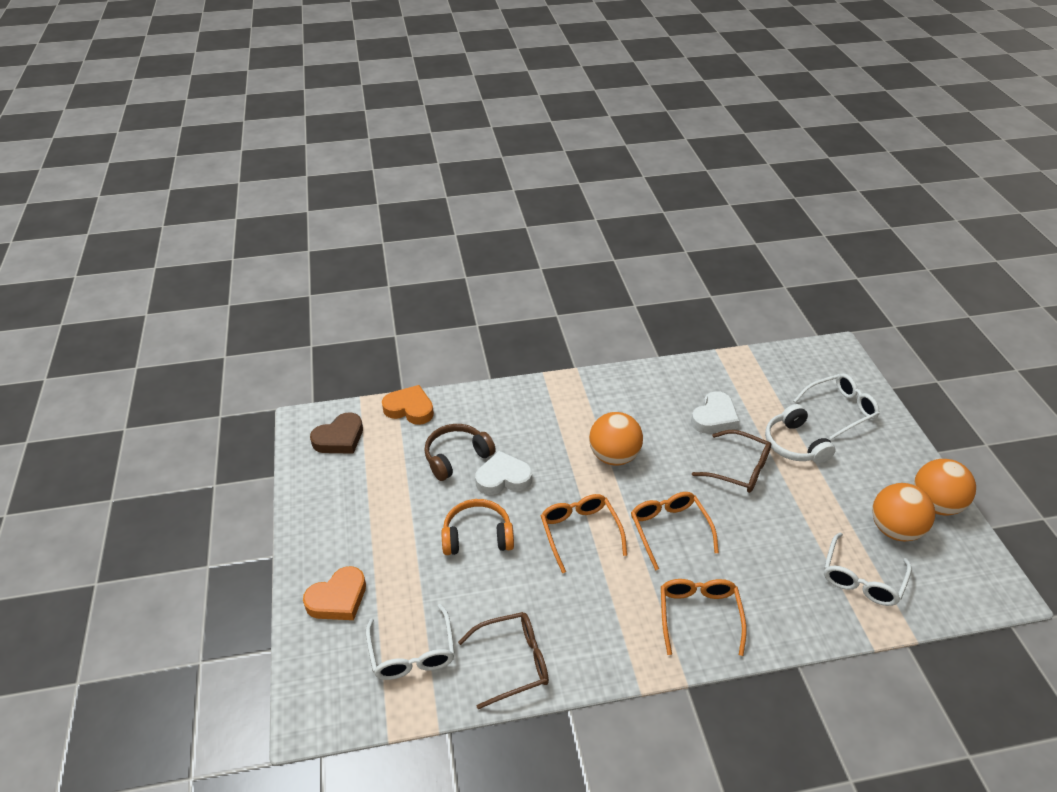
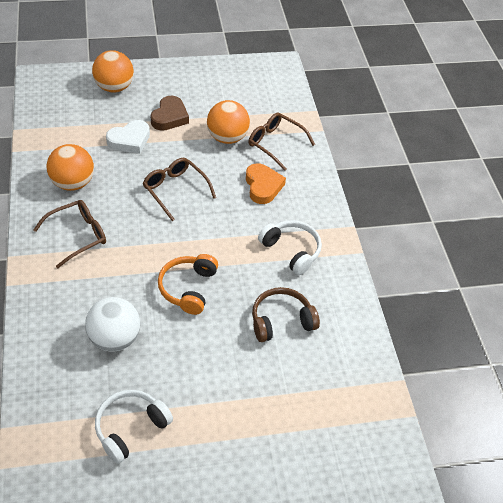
brown glasses: 2 -> 3
orange glasses: 3 -> 0
orange heart: 2 -> 1
white ball: 0 -> 1
white glasses: 3 -> 0
white headphones: 1 -> 2
white heart: 2 -> 1

